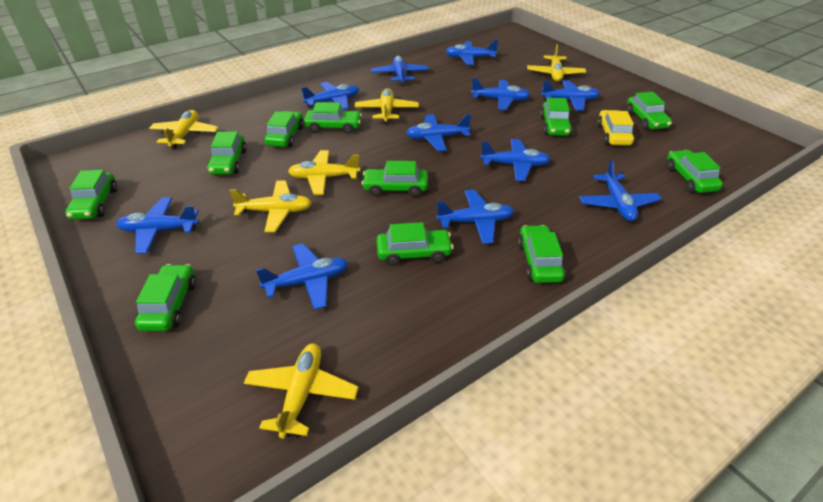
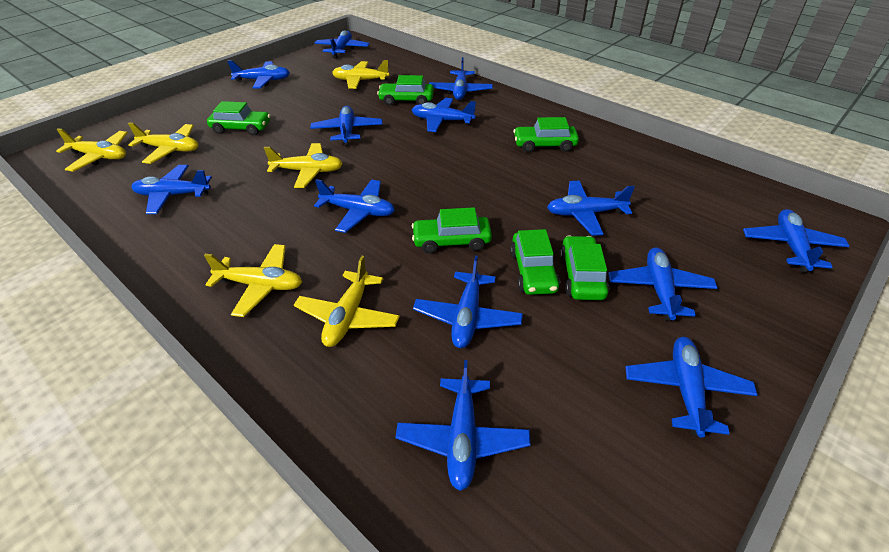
blue plane: 11 -> 13
green car: 11 -> 6
yellow car: 1 -> 0

